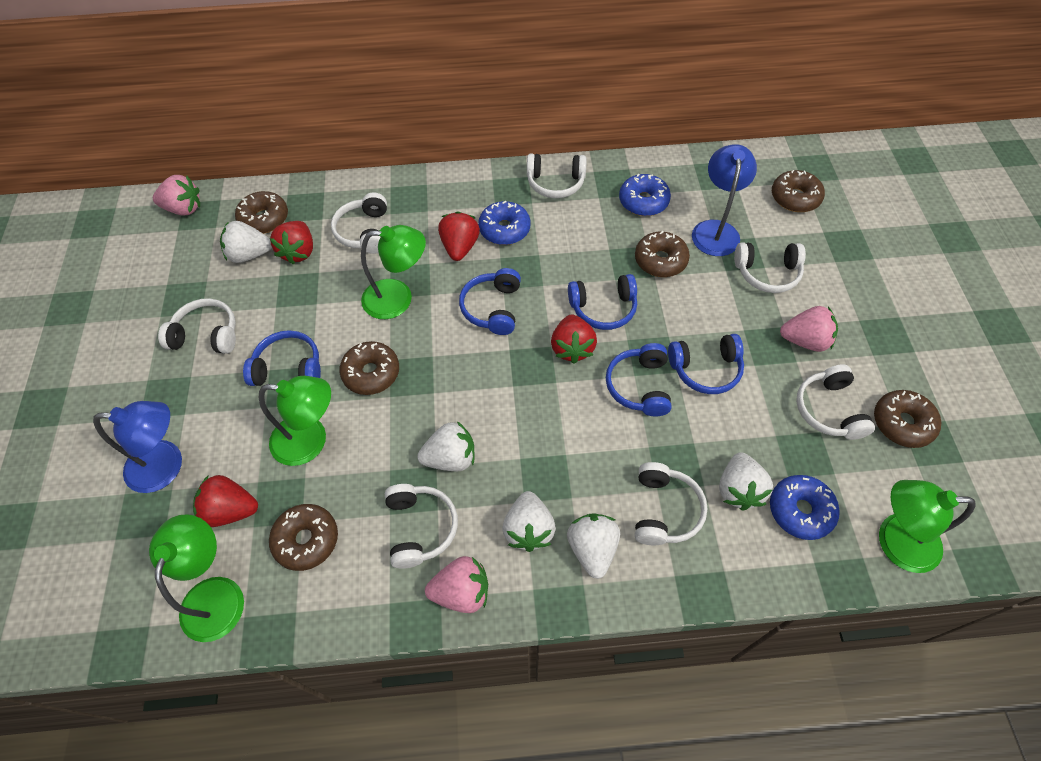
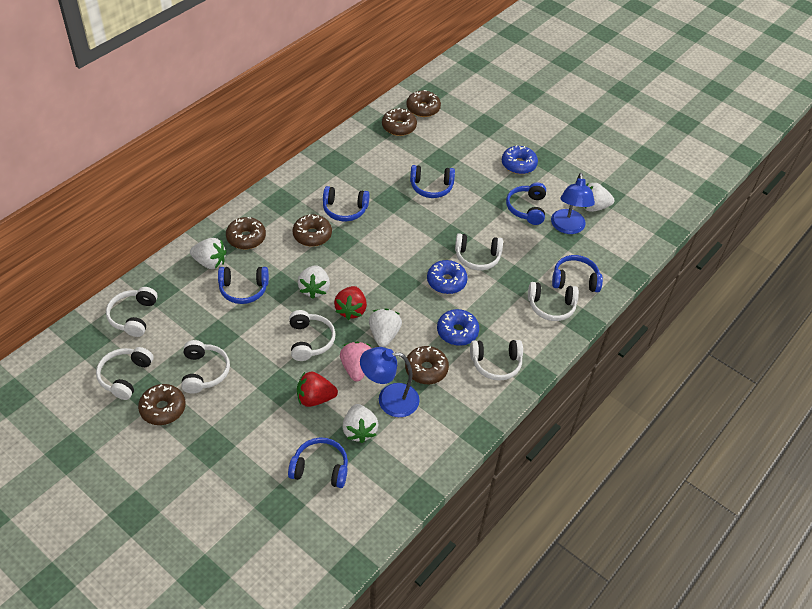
blue headphones: 5 -> 6
green lamp: 4 -> 0
pink strawberry: 3 -> 1
red strawberry: 4 -> 2

